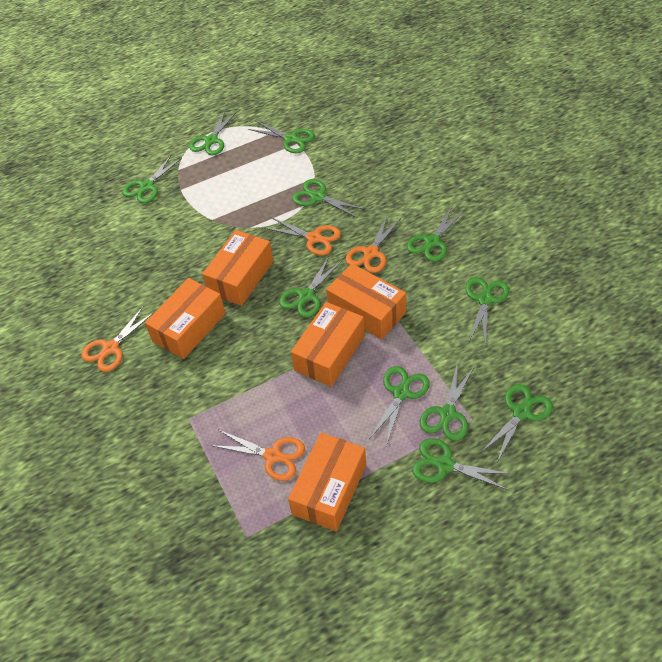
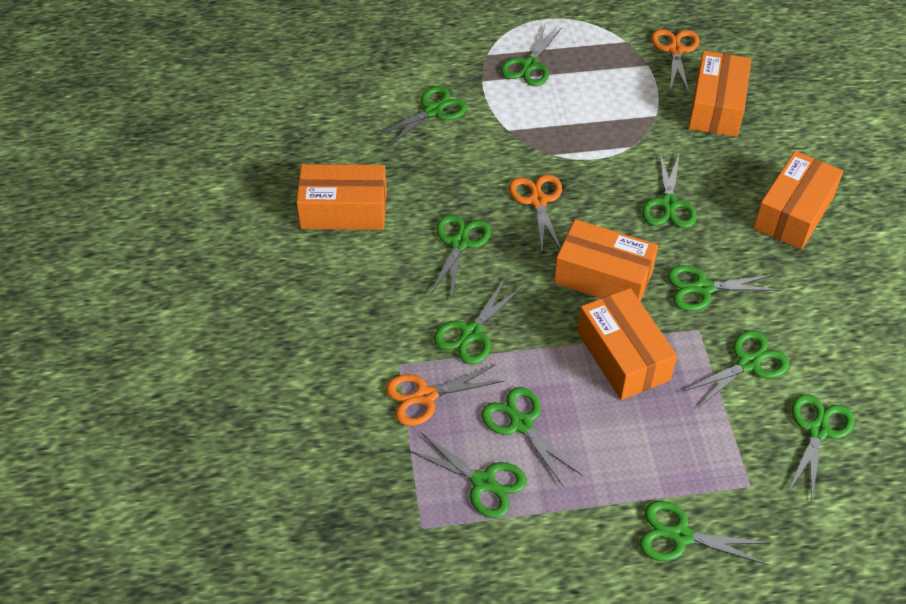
orange scissors: 4 -> 3

